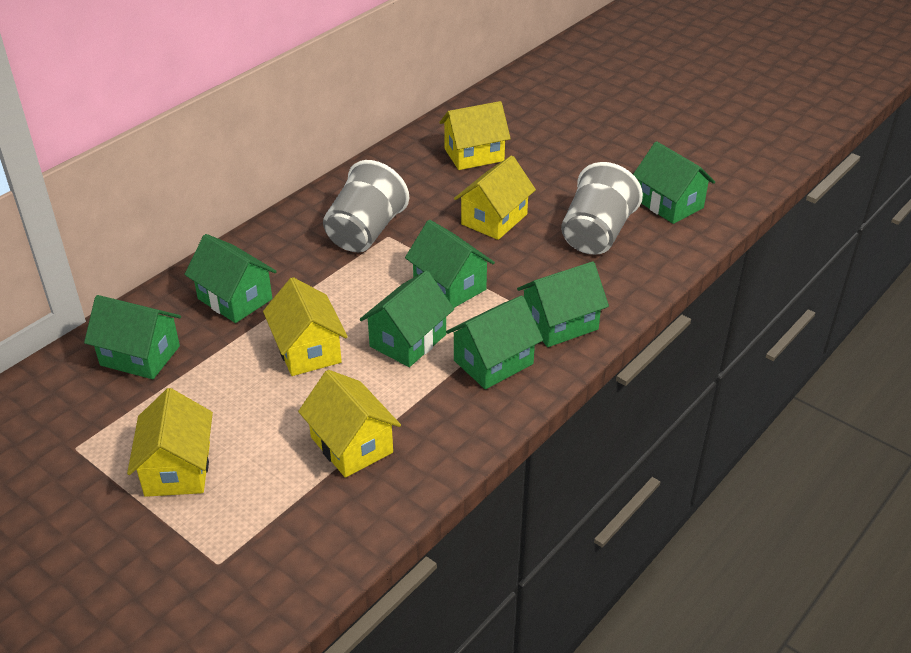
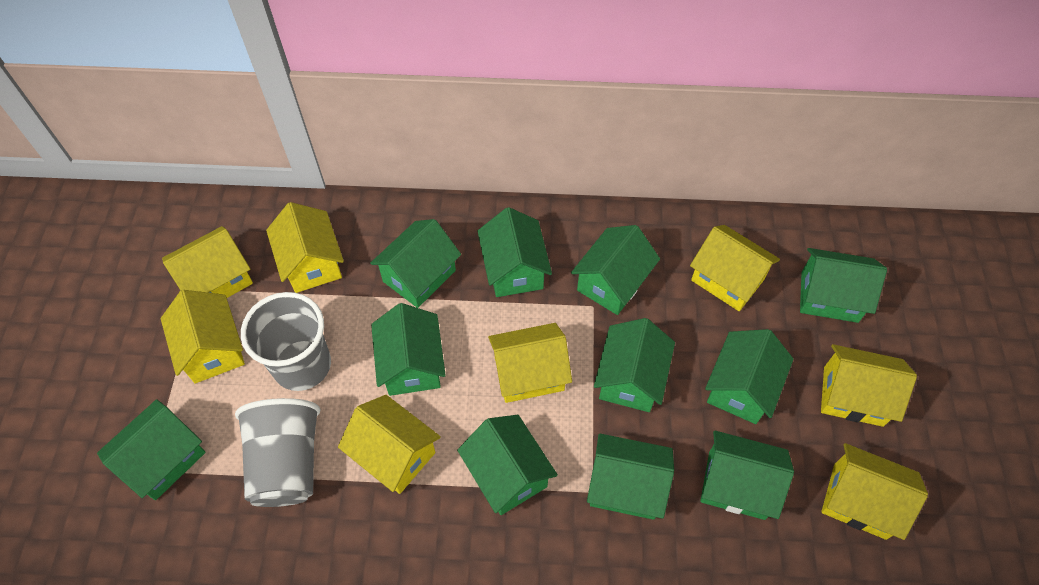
green house: 7 -> 11
yellow house: 5 -> 8

